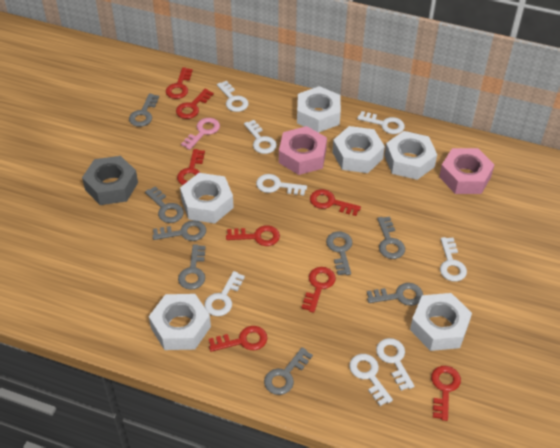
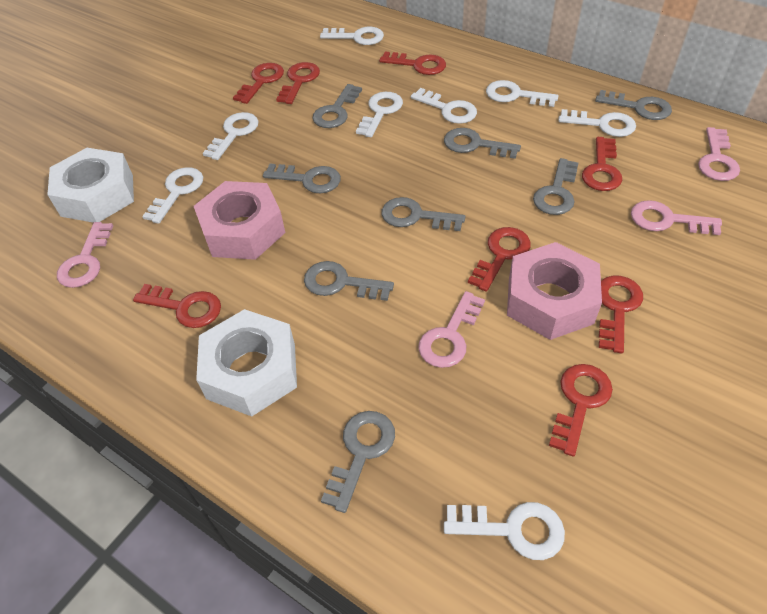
grey nut: 1 -> 0
pink key: 1 -> 4
white nut: 6 -> 2

